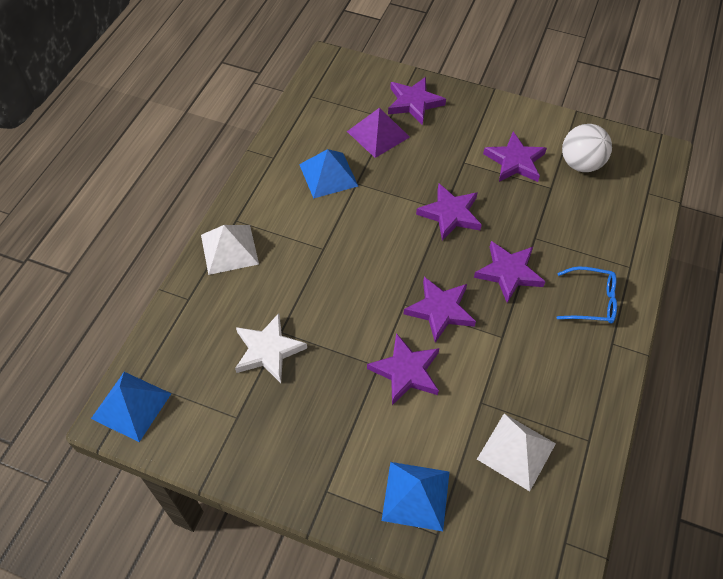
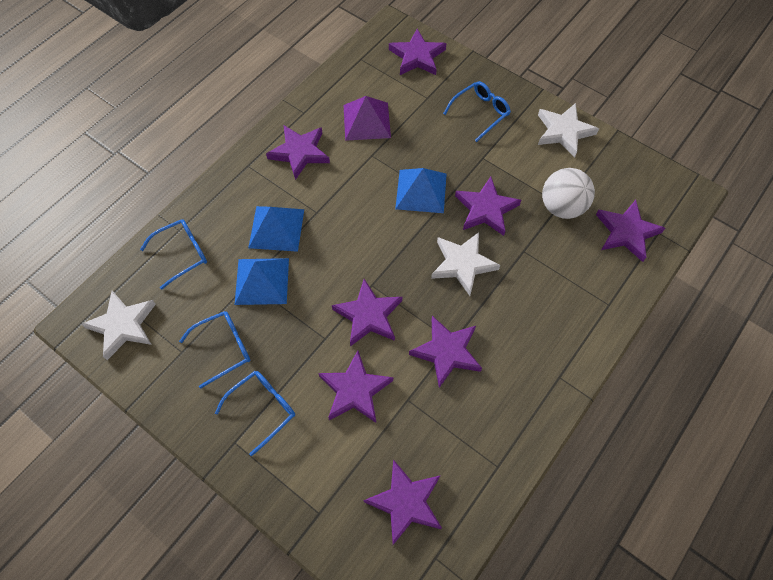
blue glasses: 1 -> 4
purple star: 6 -> 8
white pyramid: 2 -> 0
white star: 1 -> 3

